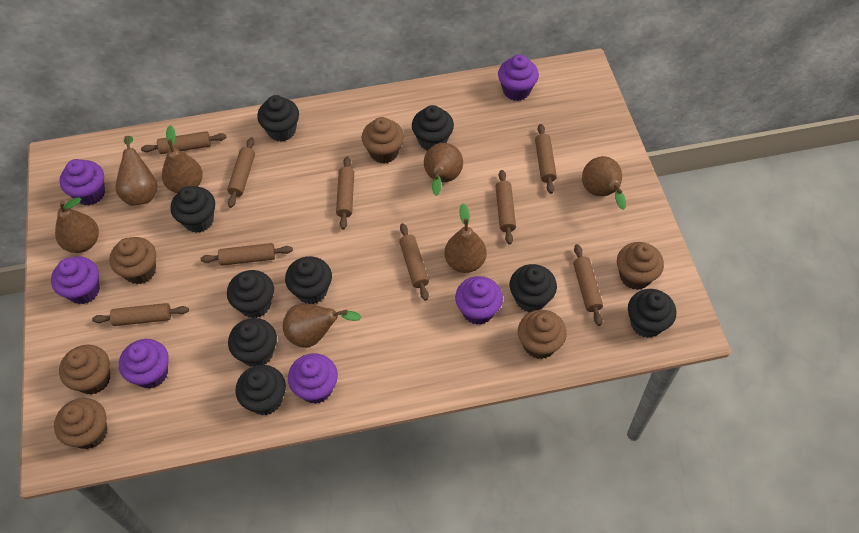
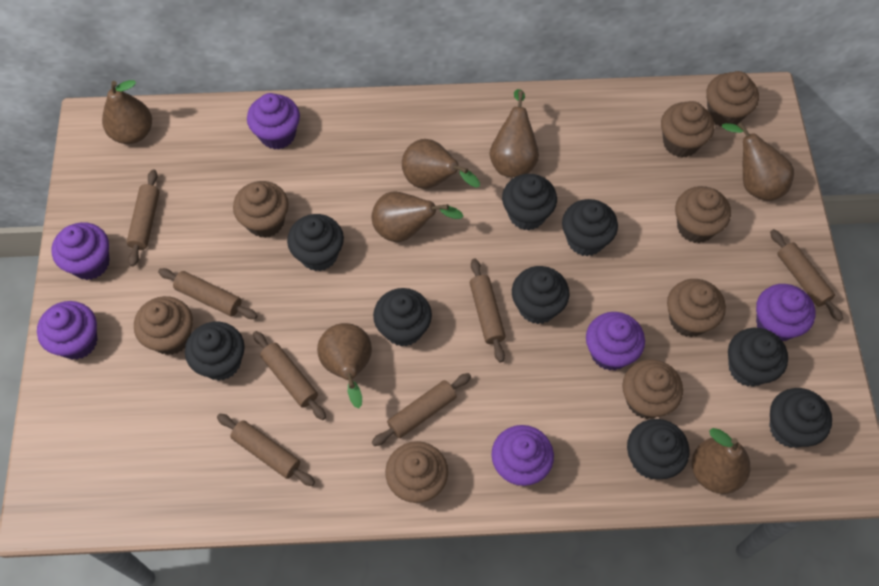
brown cupcake: 6 -> 8
brown rolling pin: 9 -> 7

